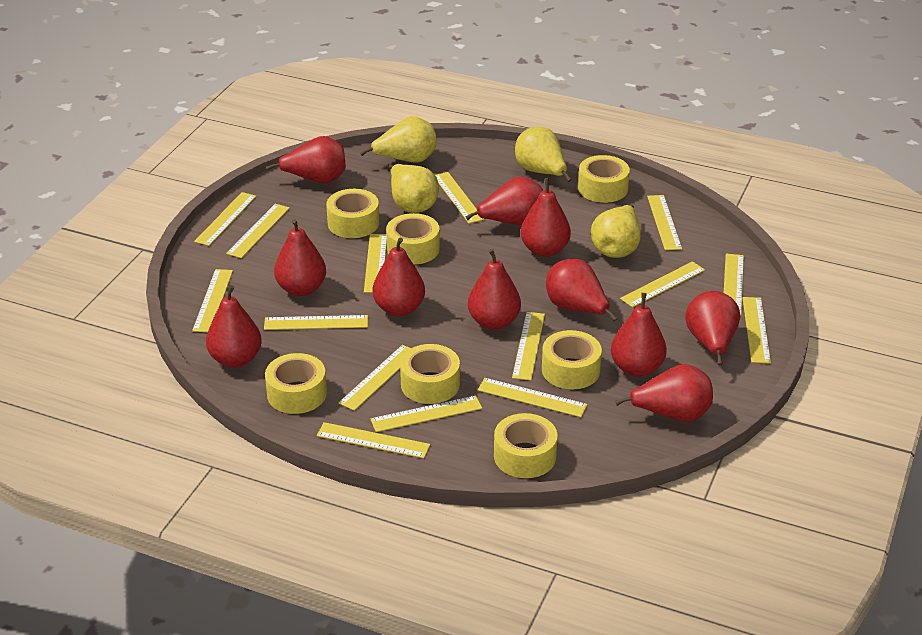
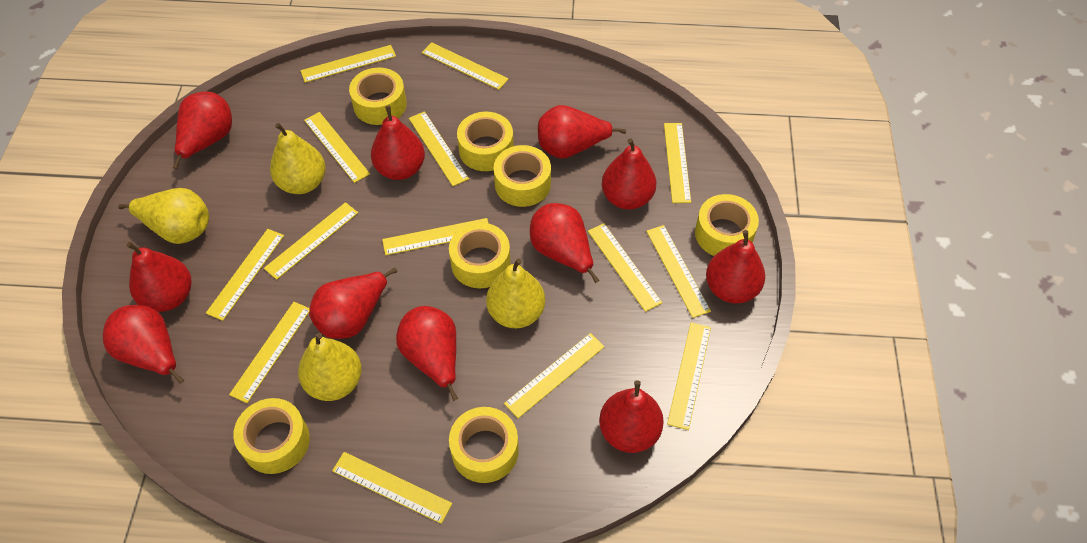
yellow ruler: 15 -> 14

